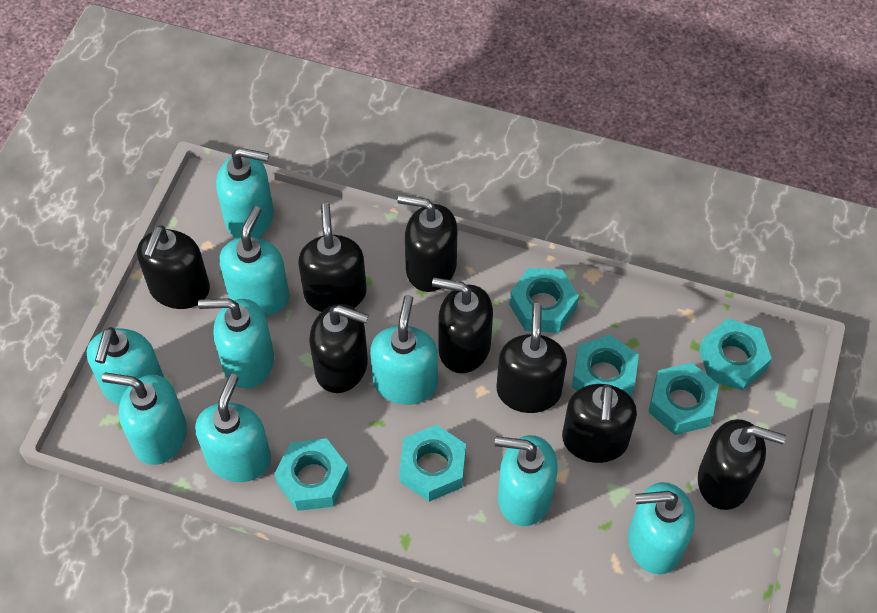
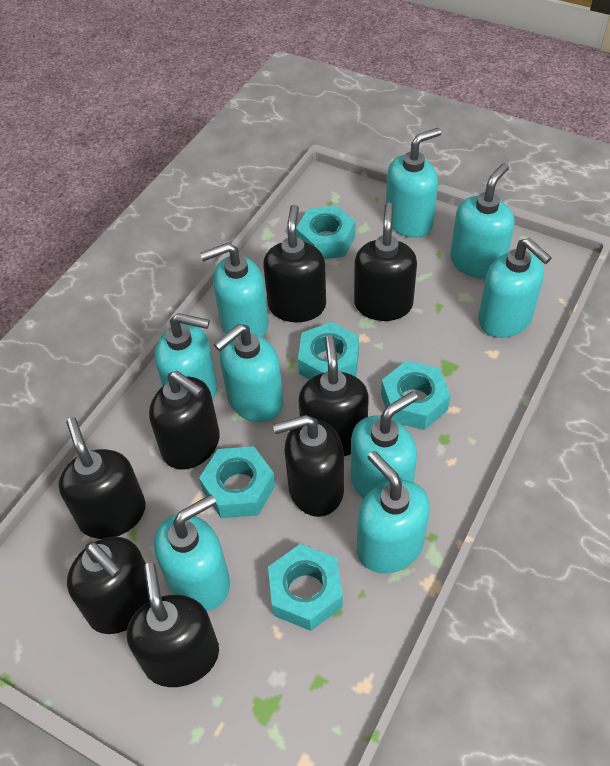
turquoise nut: 6 -> 5

